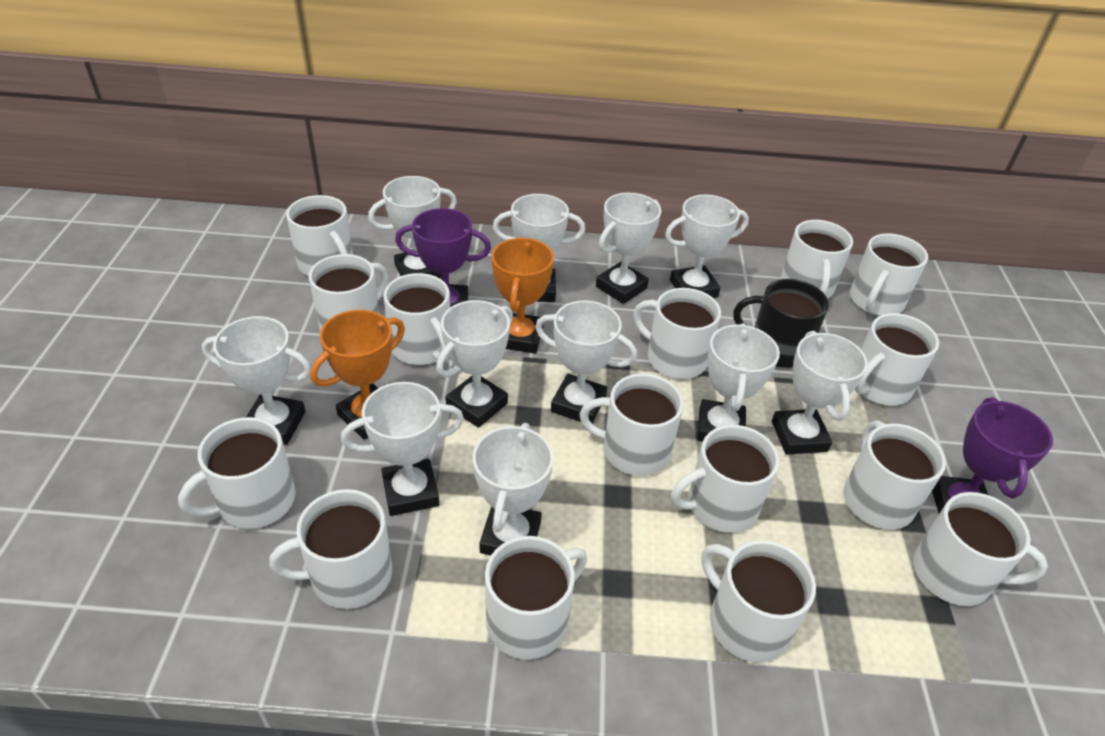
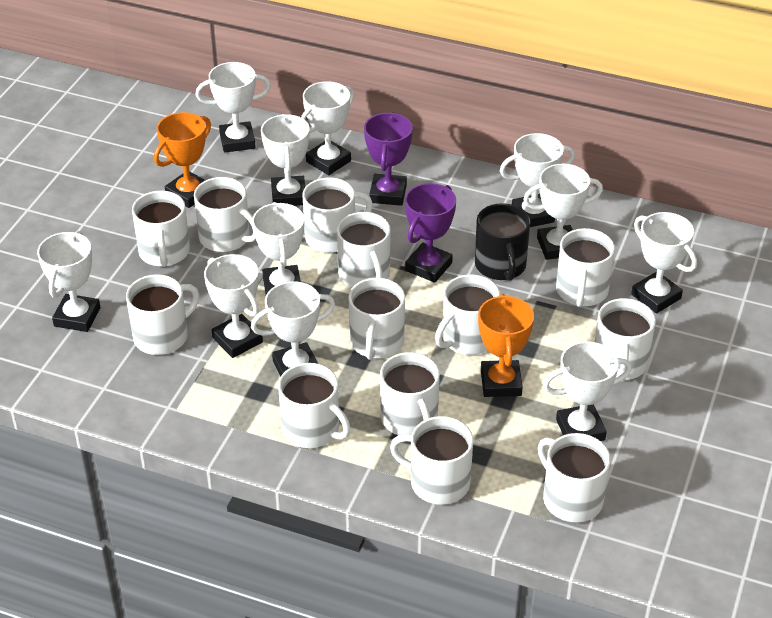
white mug: 15 -> 13

